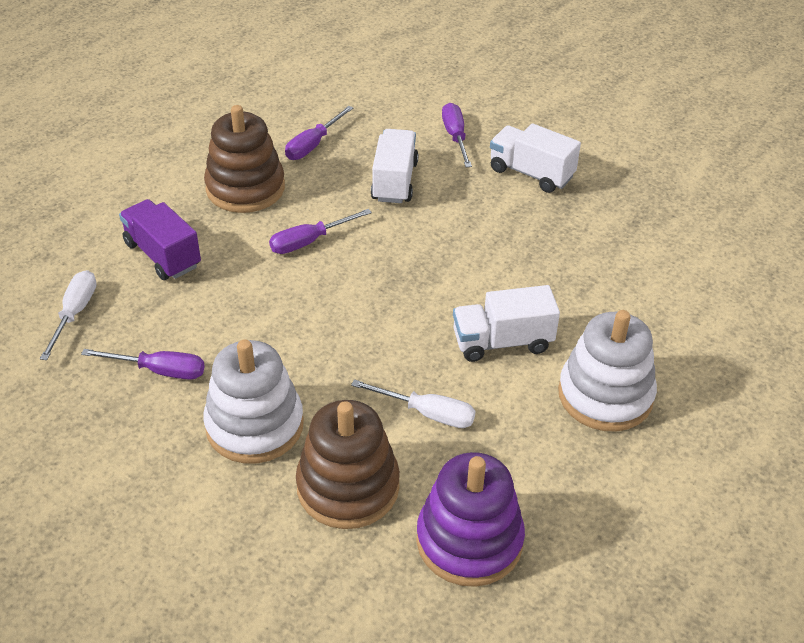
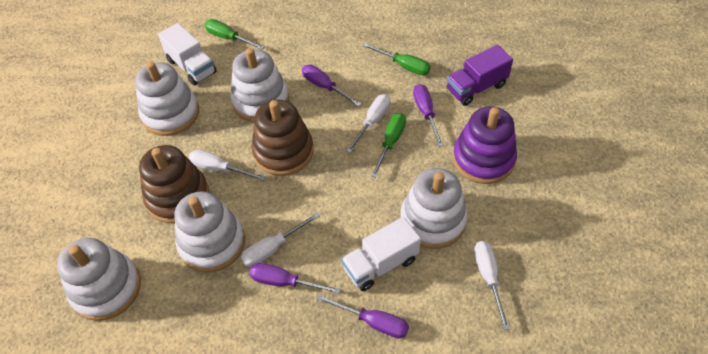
green screwdriver: 0 -> 3
white screwdriver: 2 -> 4
white stacking toy: 2 -> 5
white truck: 3 -> 2

